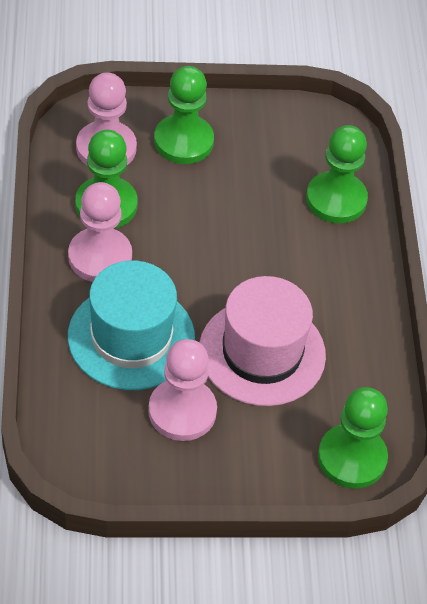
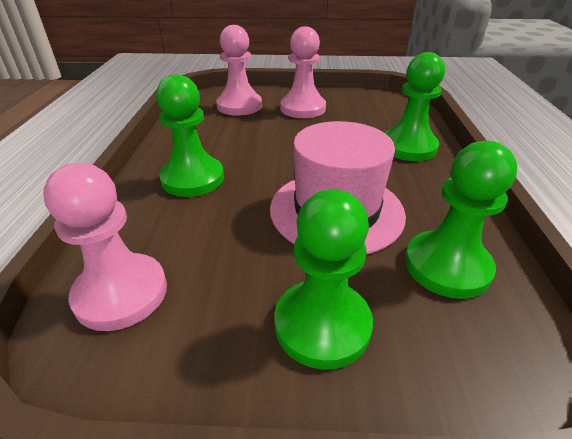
turquoise hat: 1 -> 0

